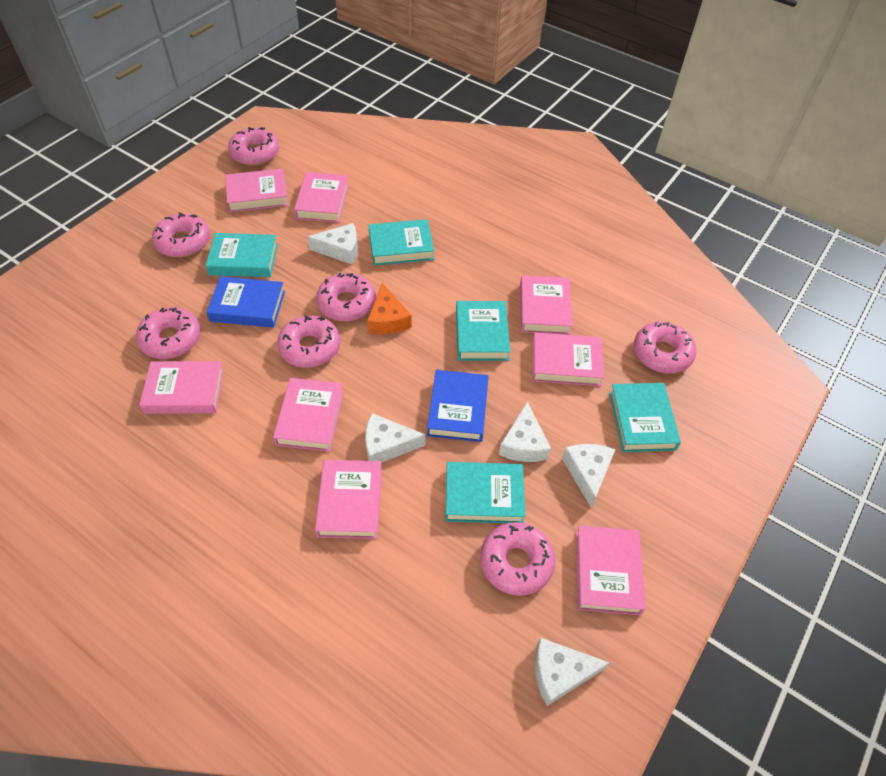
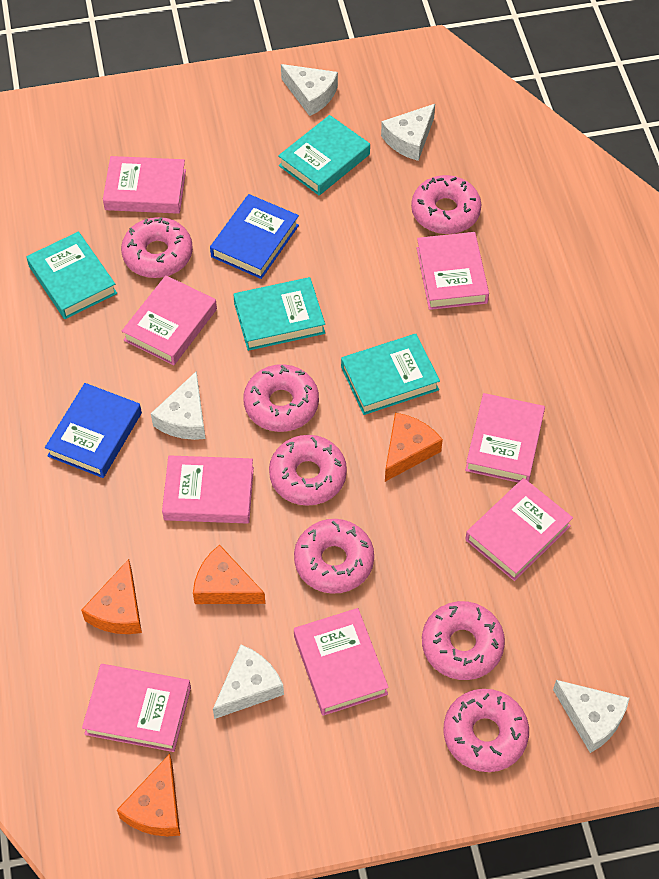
orange cheese: 1 -> 4
turquoise book: 5 -> 4

